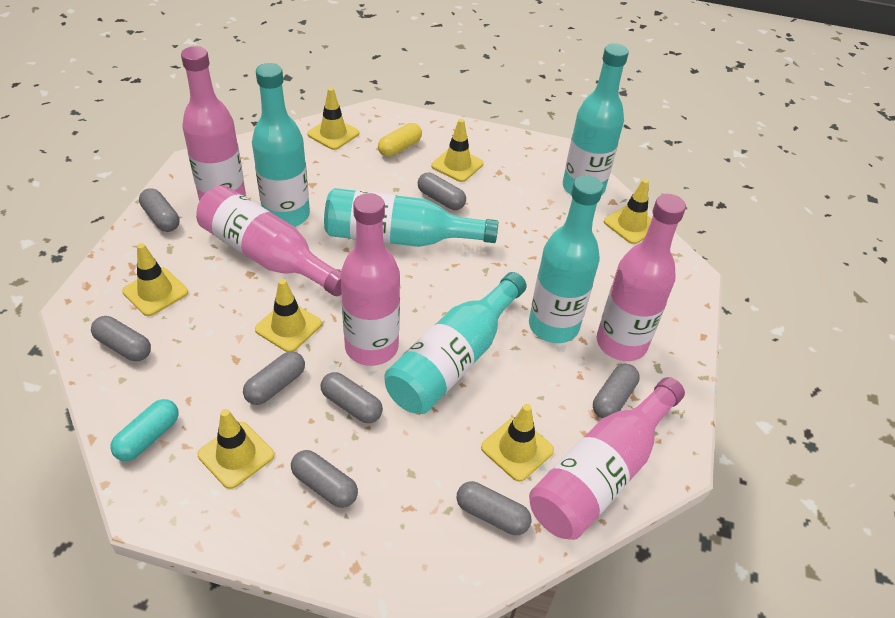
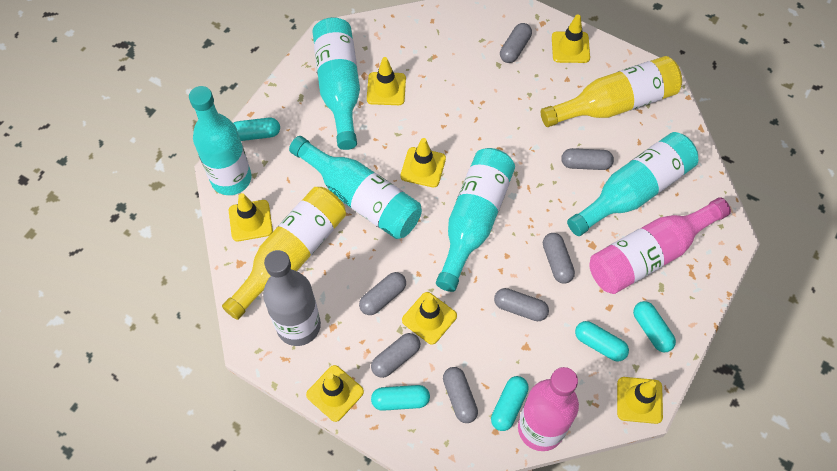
grey bottle: 0 -> 1
grey capsule: 8 -> 7
pink bottle: 5 -> 2
turquoise capsule: 1 -> 5
yellow bottle: 0 -> 2
yellow capsule: 1 -> 0

